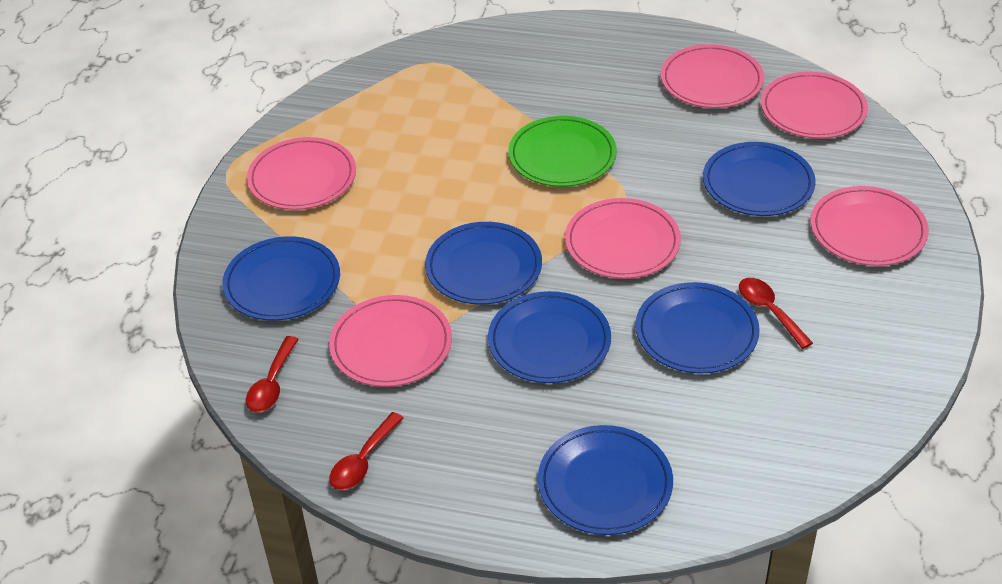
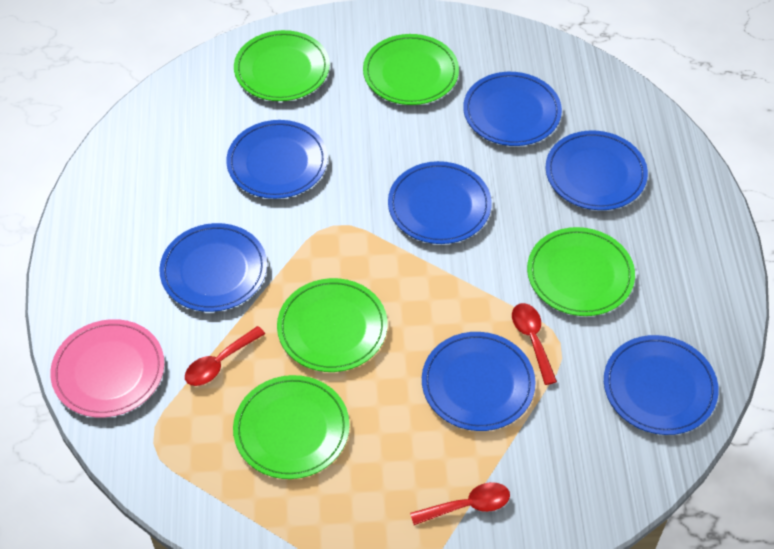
blue plate: 6 -> 7
green plate: 1 -> 5
pink plate: 6 -> 1

